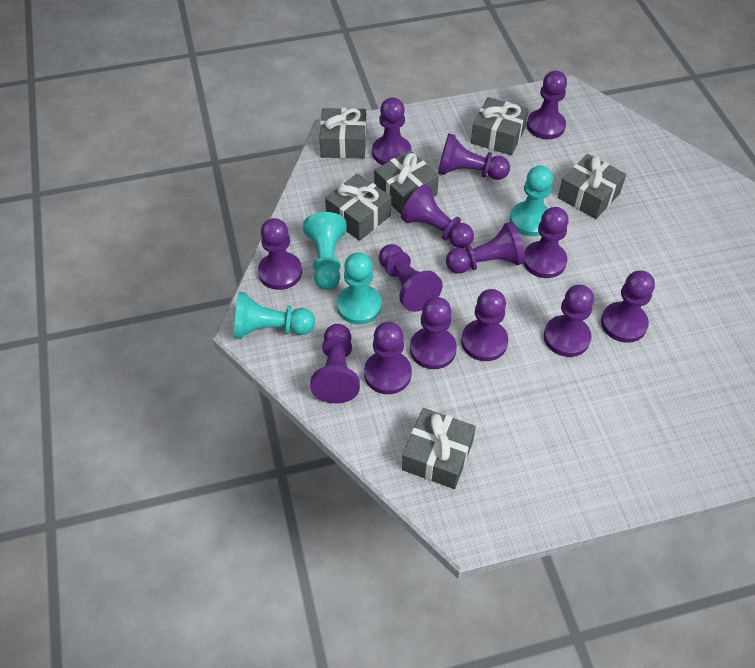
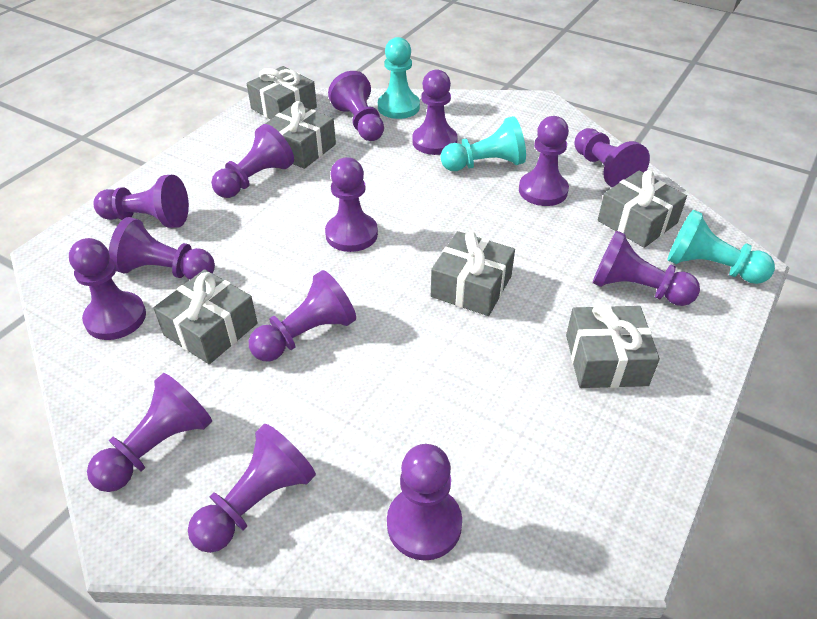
turquoise pawn: 4 -> 3

